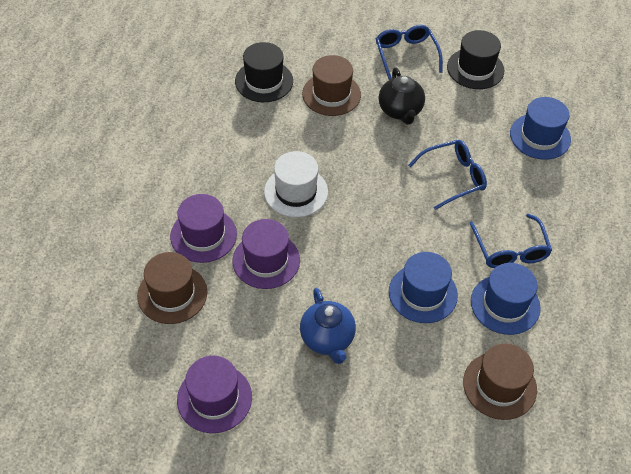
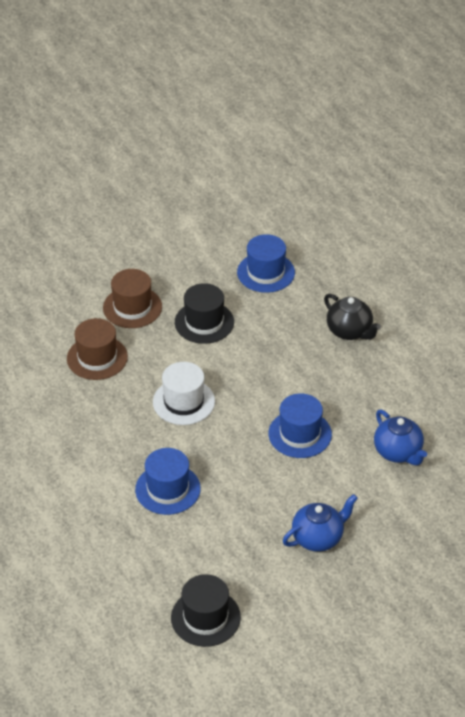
blue glasses: 3 -> 0
blue teapot: 1 -> 2
brown hat: 3 -> 2
purple hat: 3 -> 0

